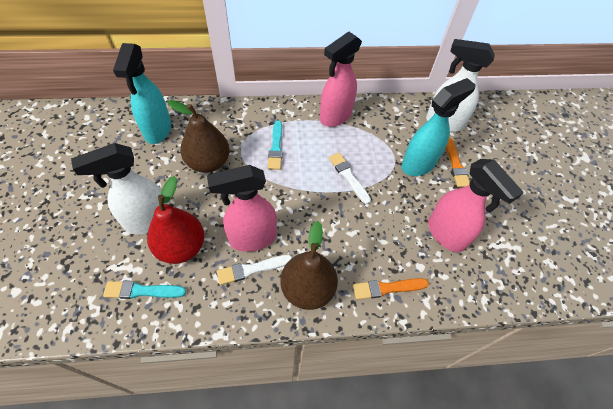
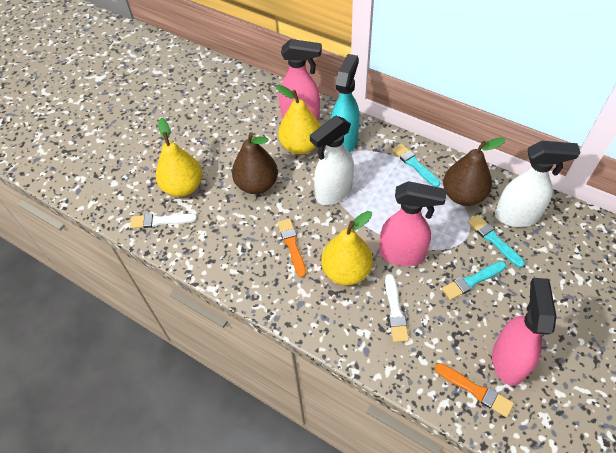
red pear: 1 -> 0
turquoise brush: 2 -> 3
turquoise spray bottle: 2 -> 1
yellow pear: 0 -> 3

